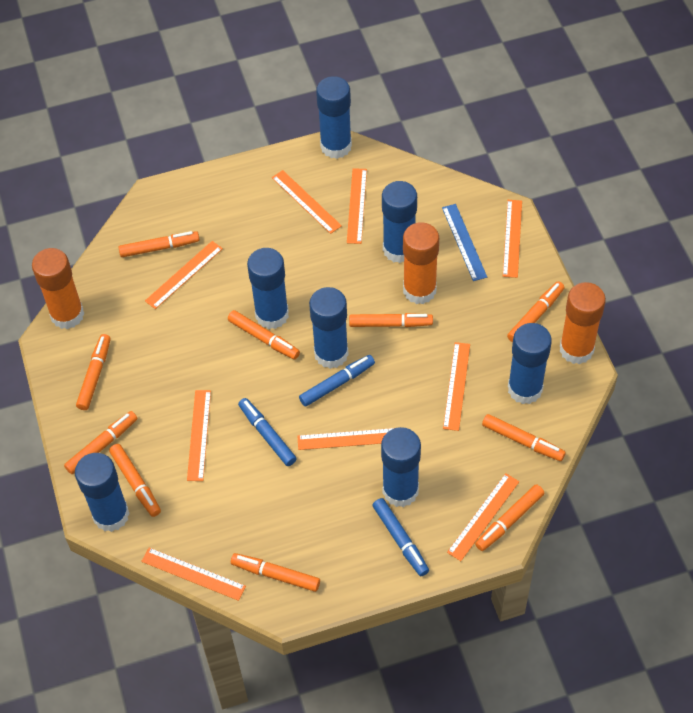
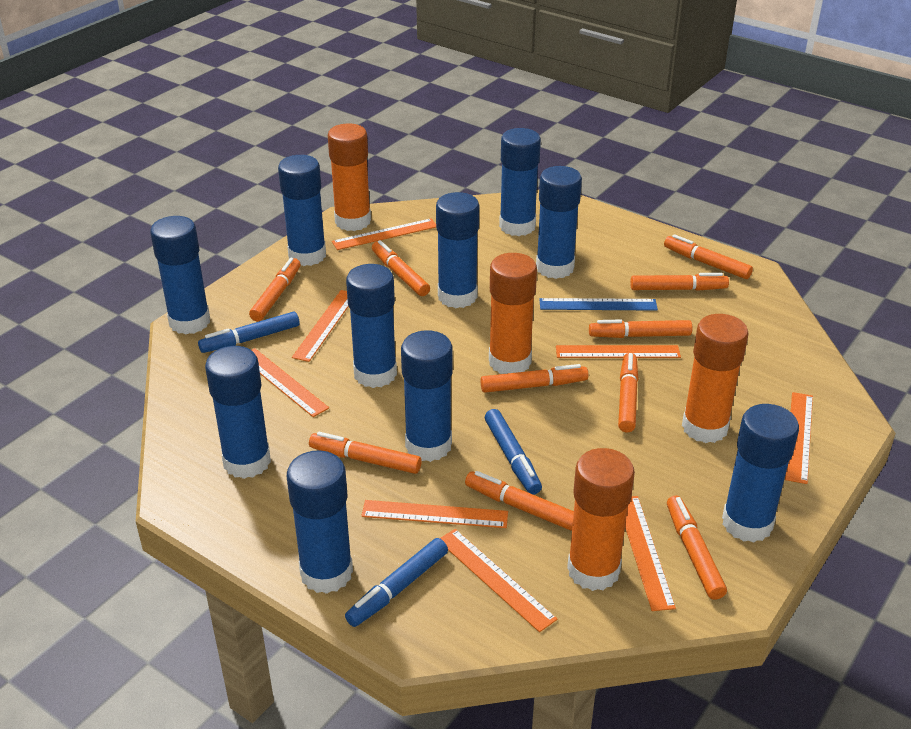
blue glue stick: 7 -> 10
orange glue stick: 3 -> 4
orange ruler: 9 -> 8

